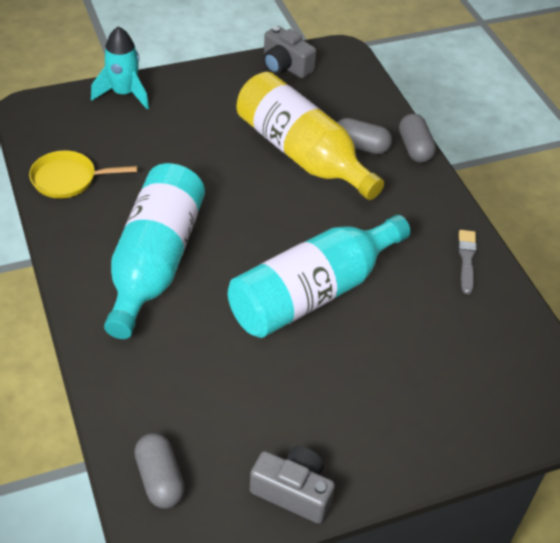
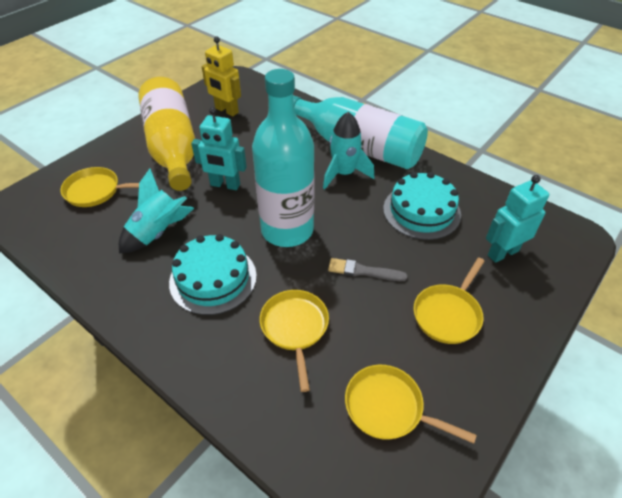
grey camera: 2 -> 0
grey capsule: 3 -> 0
turquoise cake: 0 -> 2
turquoise robot: 0 -> 2
turquoise rocket: 1 -> 2
yellow pan: 1 -> 4
yellow robot: 0 -> 1

